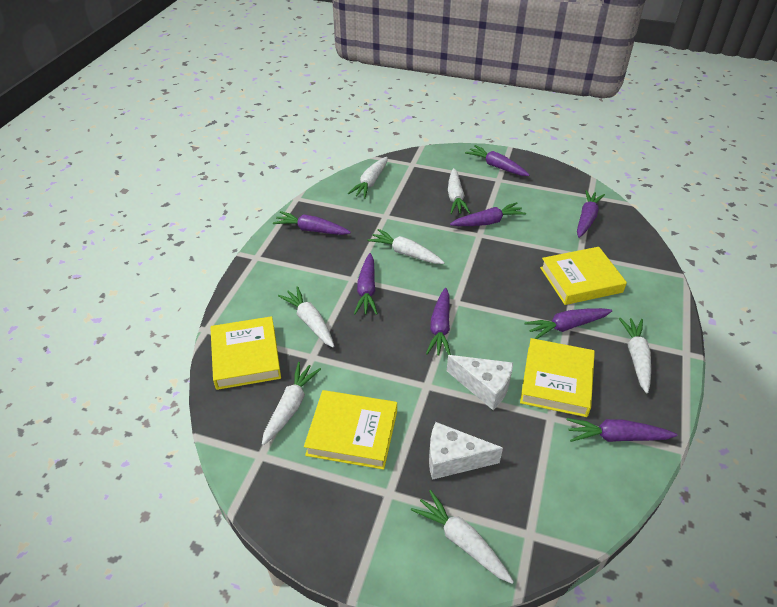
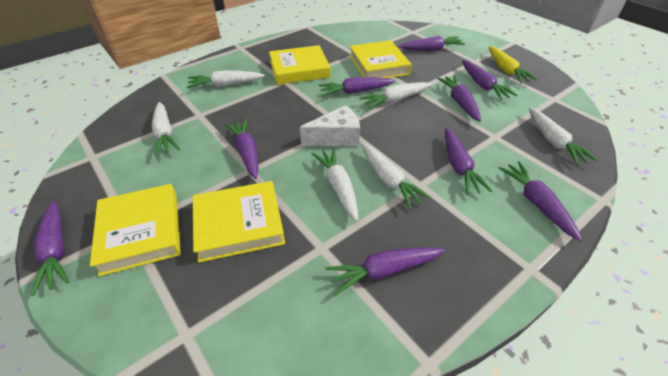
purple carrot: 8 -> 9
white carrot: 7 -> 6
white cheese: 2 -> 1
yellow carrot: 0 -> 1

